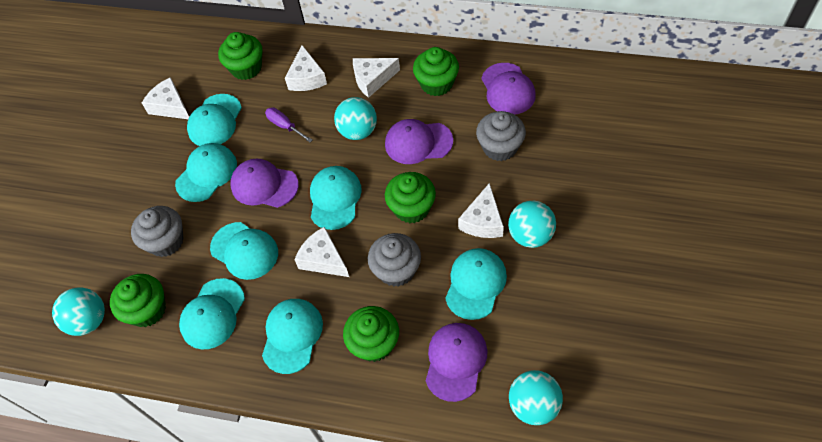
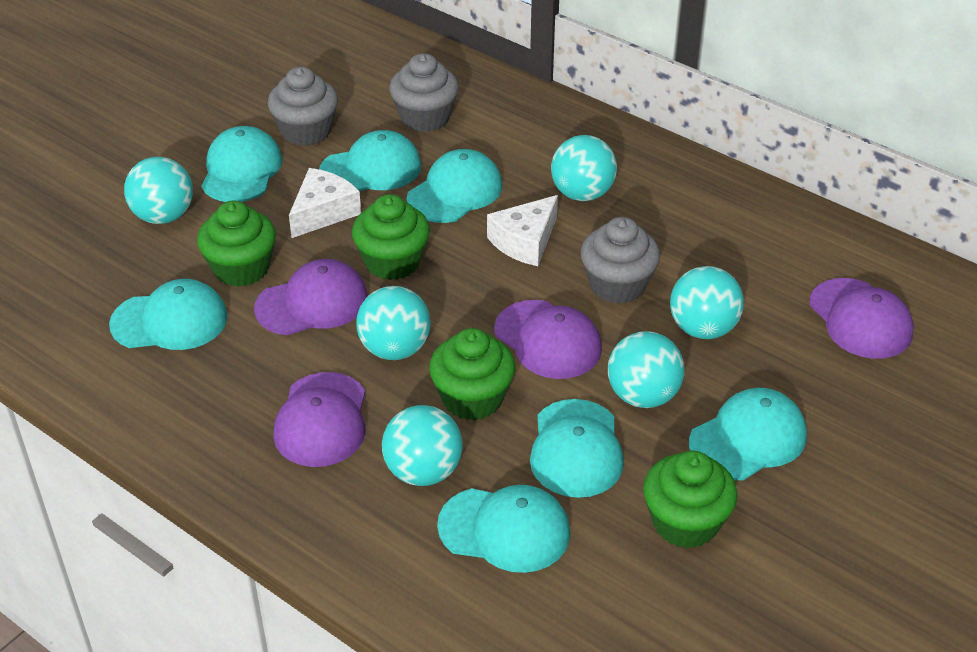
green cupcake: 5 -> 4
purple screwdriver: 1 -> 0
turquoise ball: 4 -> 6
white cheese: 5 -> 2

